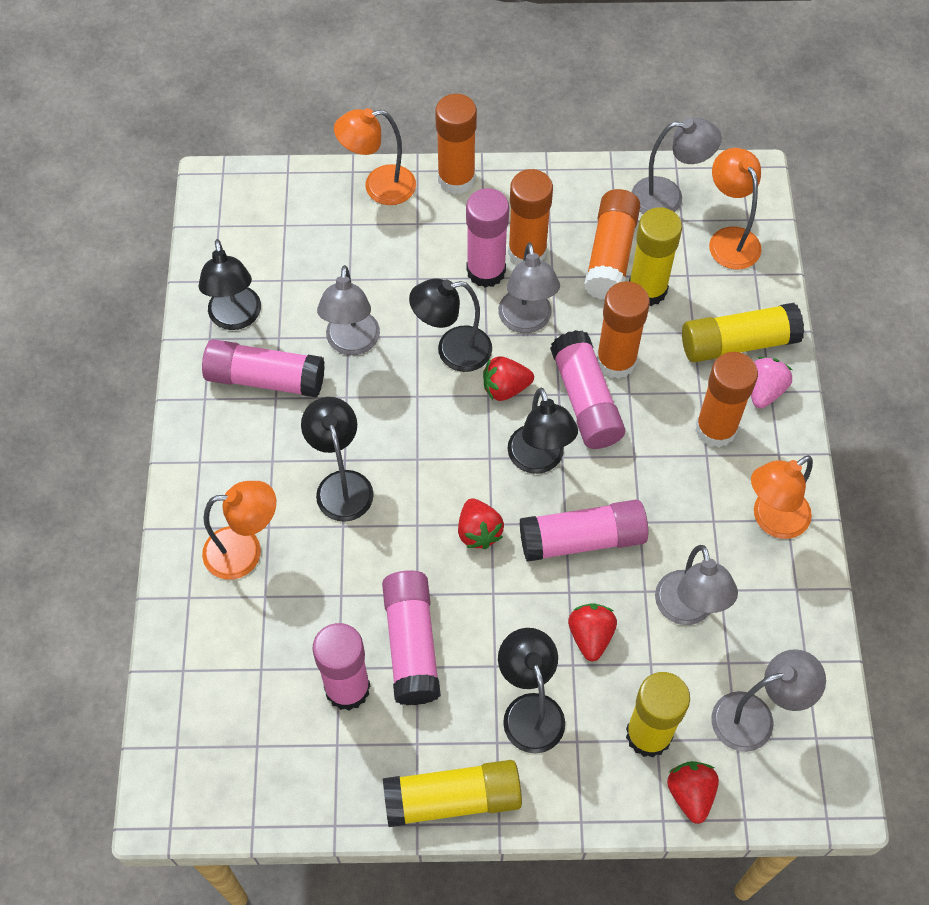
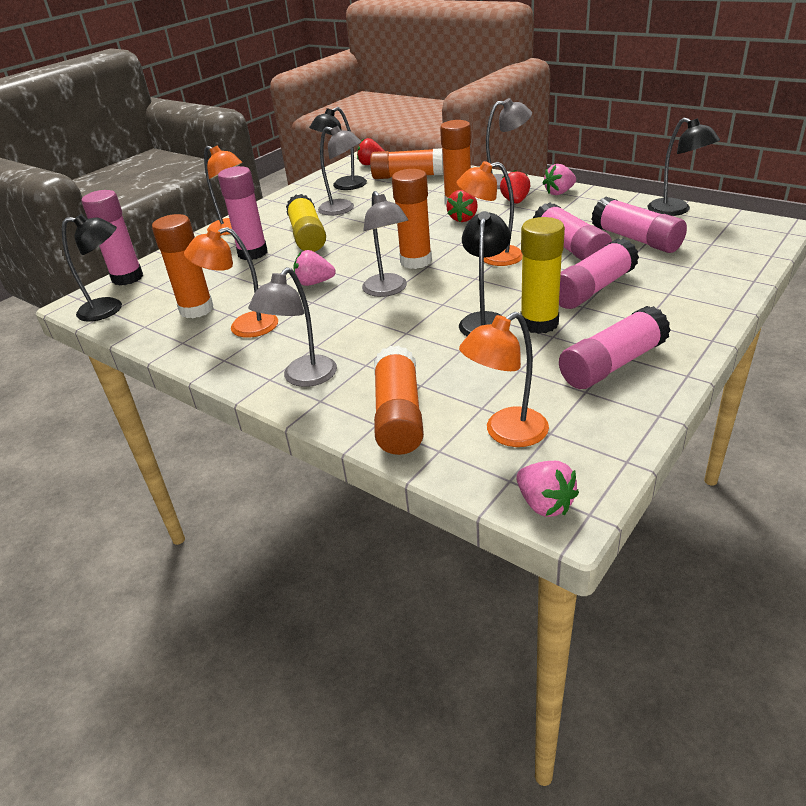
black lamp: 5 -> 4
grey lamp: 5 -> 4
pink strawberry: 1 -> 3
red strawberry: 4 -> 3
yellow glue stick: 4 -> 2

